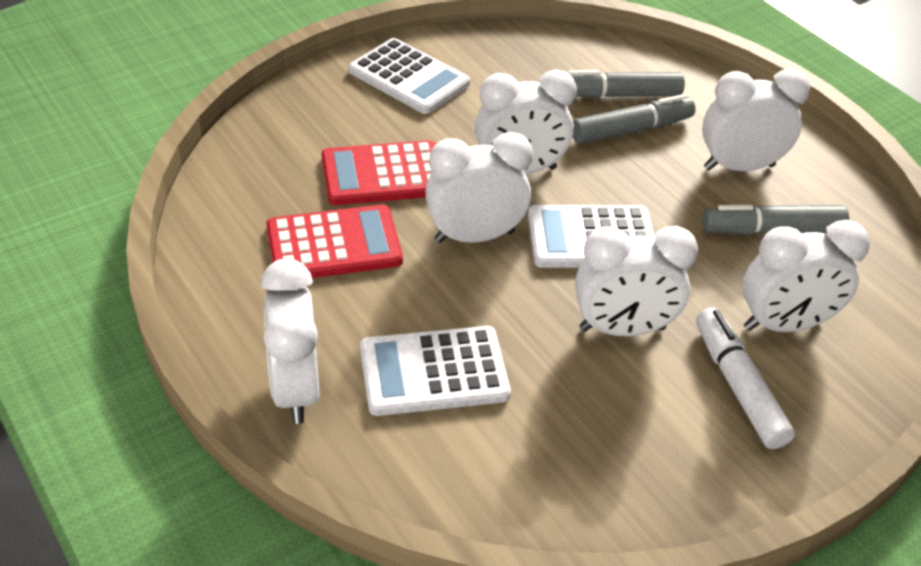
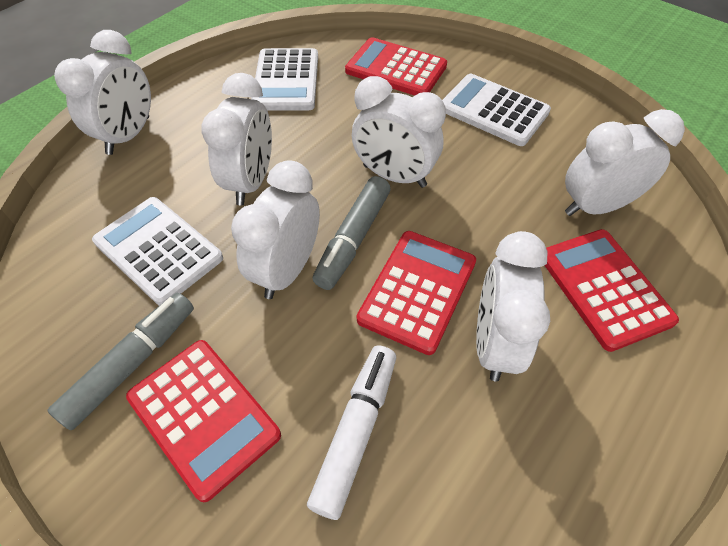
grey marker: 3 -> 2
red calculator: 2 -> 4

